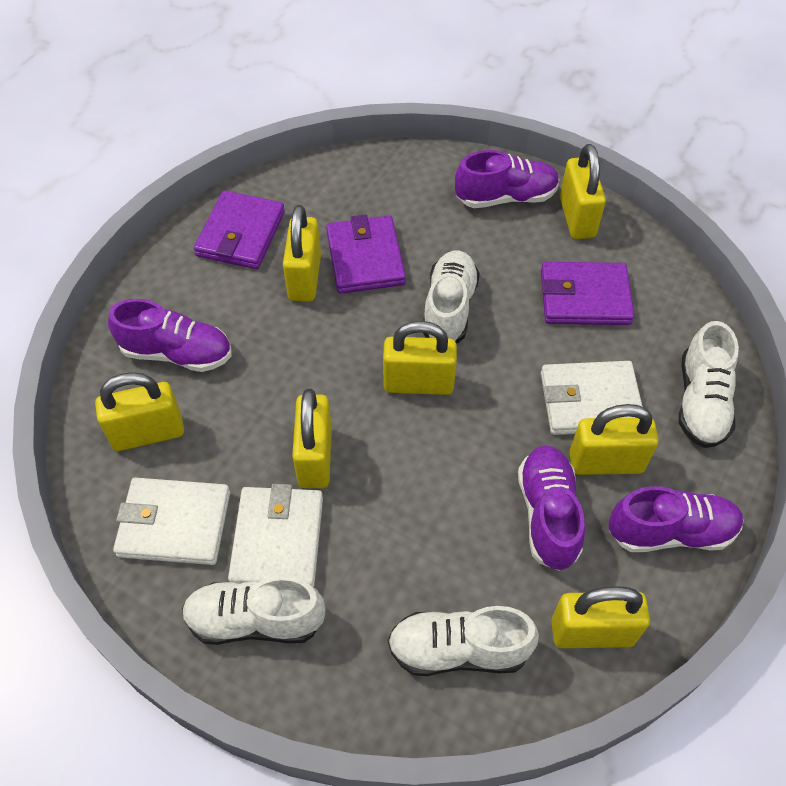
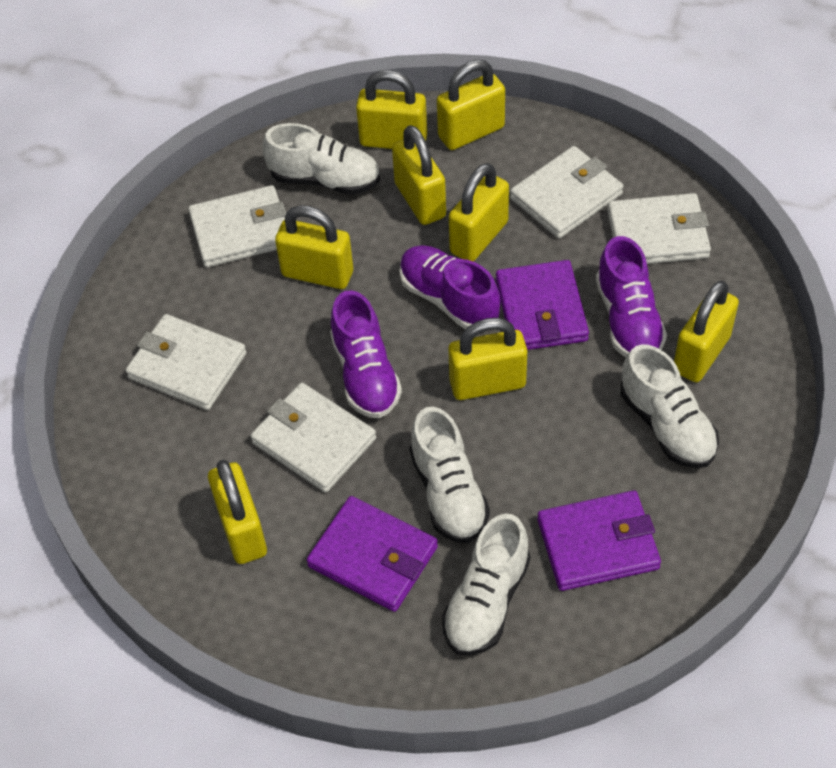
purple shoe: 4 -> 3
white wallet: 3 -> 5
yellow padlock: 7 -> 8

